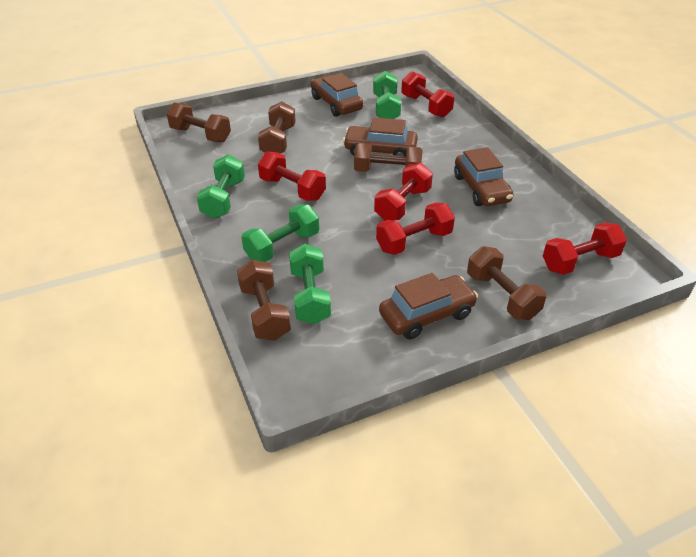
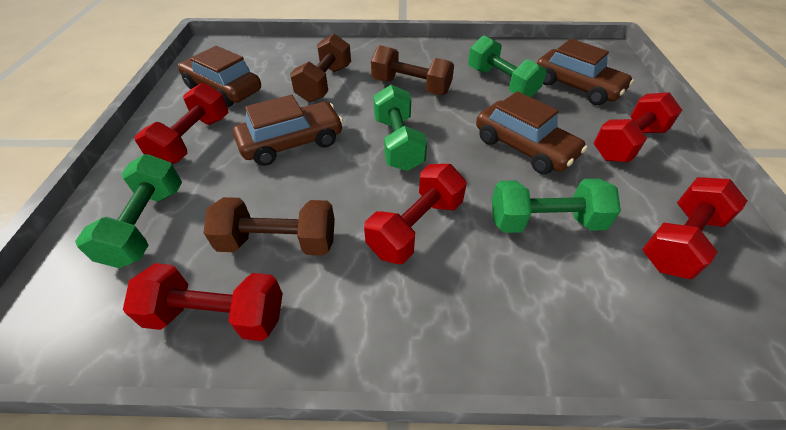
brown dumbbell: 5 -> 3

